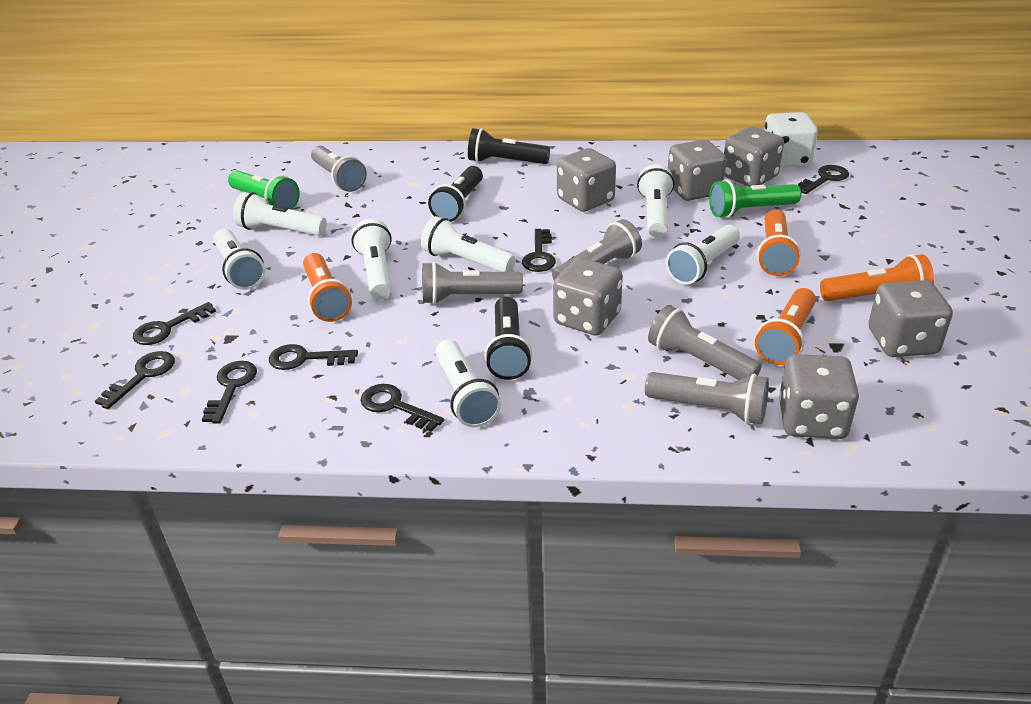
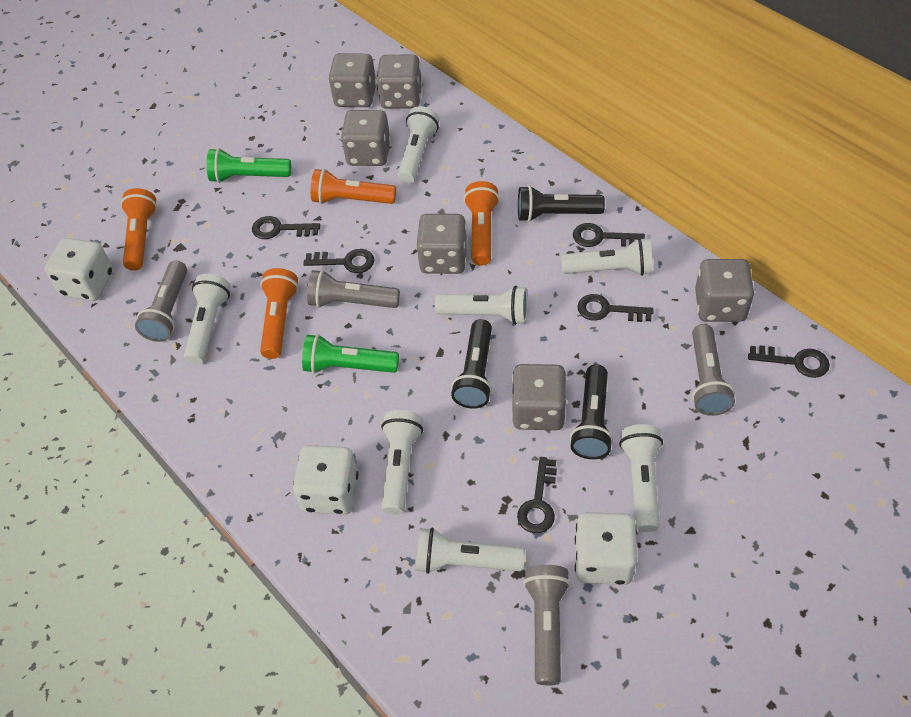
black key: 7 -> 6
grey flashlight: 5 -> 4
white dice: 1 -> 3

